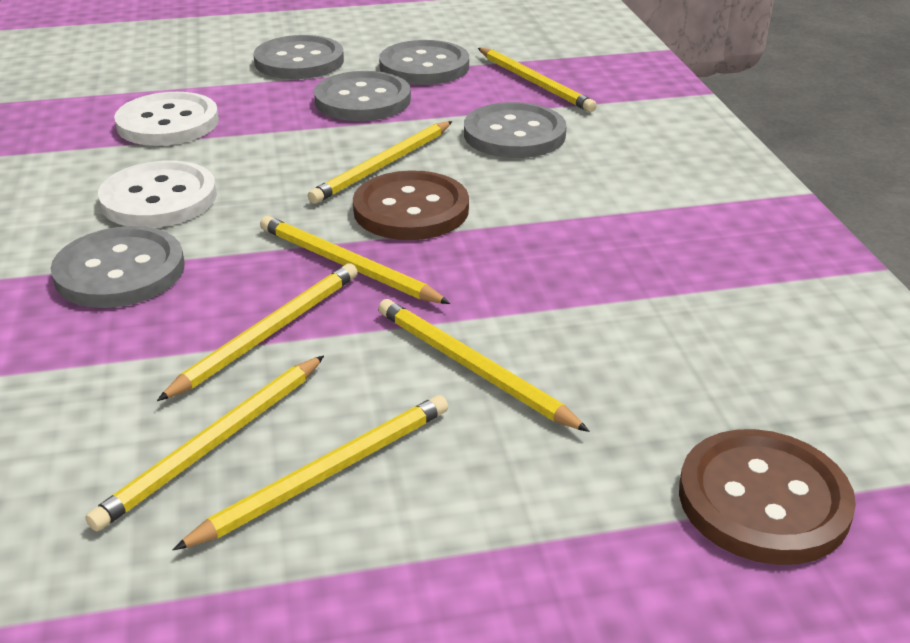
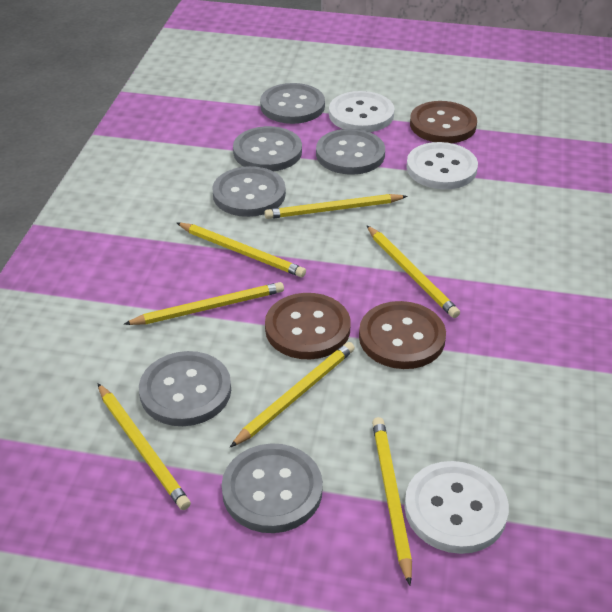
brown button: 2 -> 3
grey button: 5 -> 6
white button: 2 -> 3

